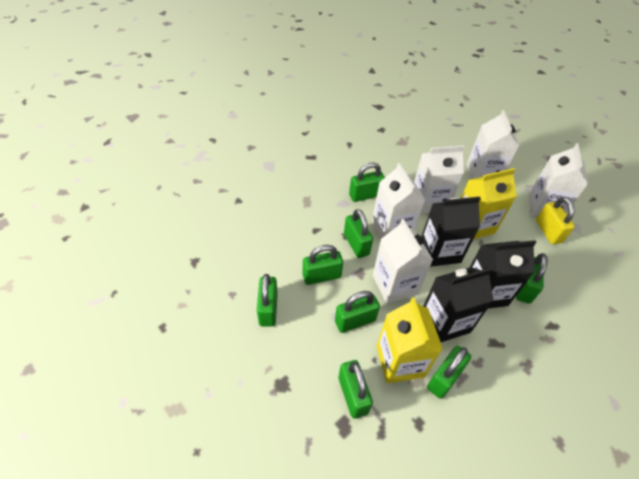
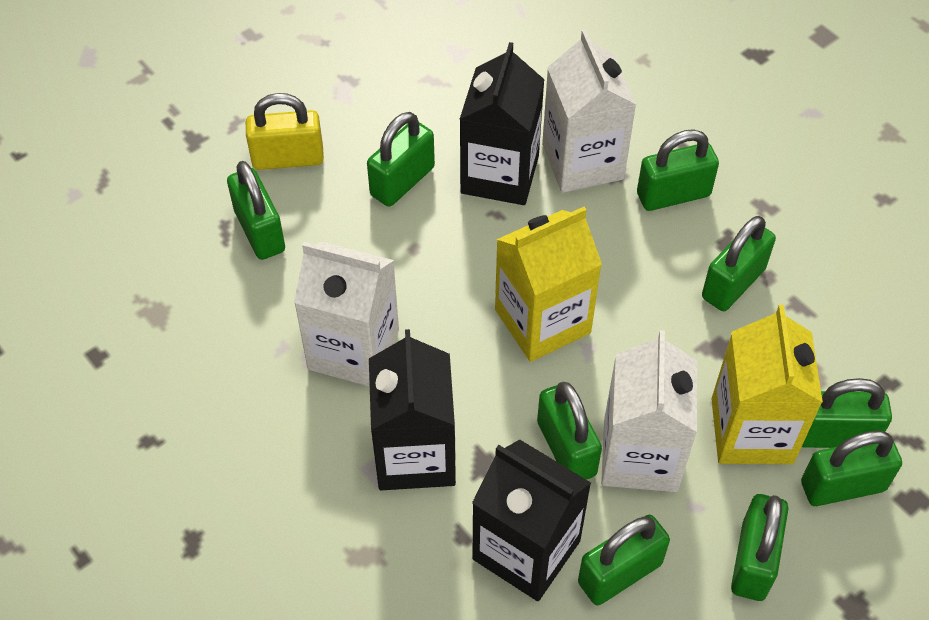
green padlock: 8 -> 9
white carton: 5 -> 3

